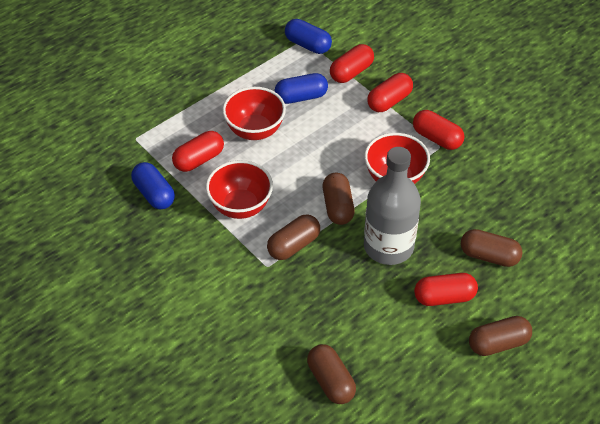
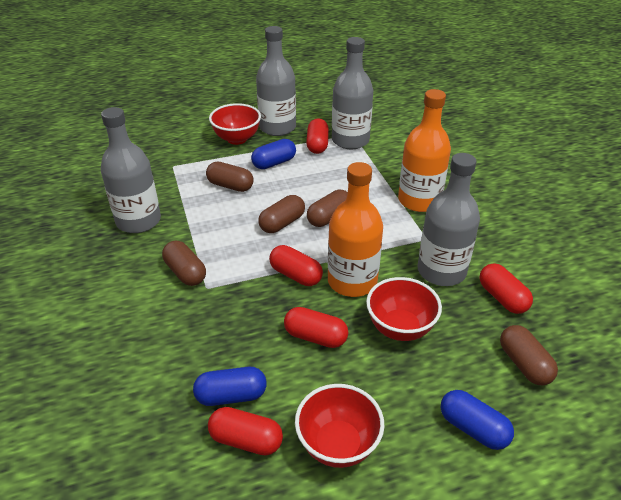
grey bottle: 1 -> 4
orange bottle: 0 -> 2

